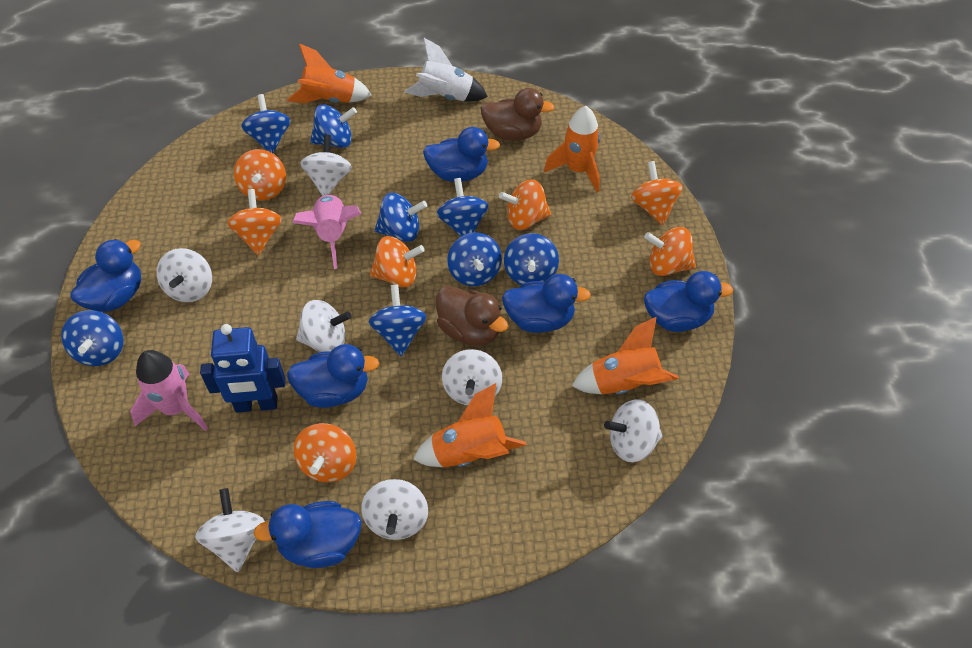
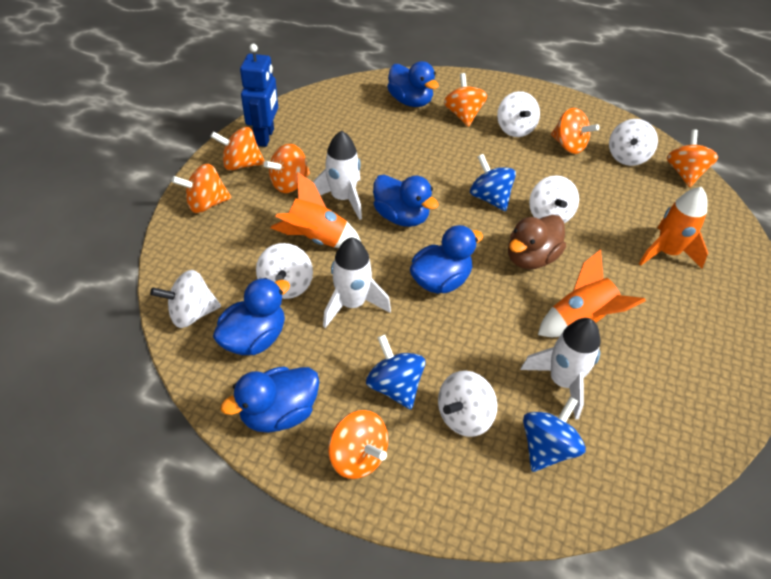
blue duck: 6 -> 5
blue spinning top: 8 -> 3
brown duck: 2 -> 1
orange rocket: 4 -> 3
pink rocket: 2 -> 0
white rocket: 1 -> 3
white spinning top: 7 -> 6

